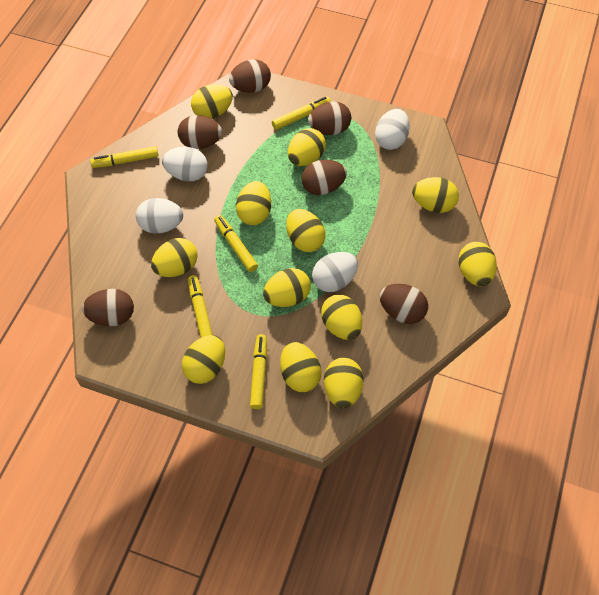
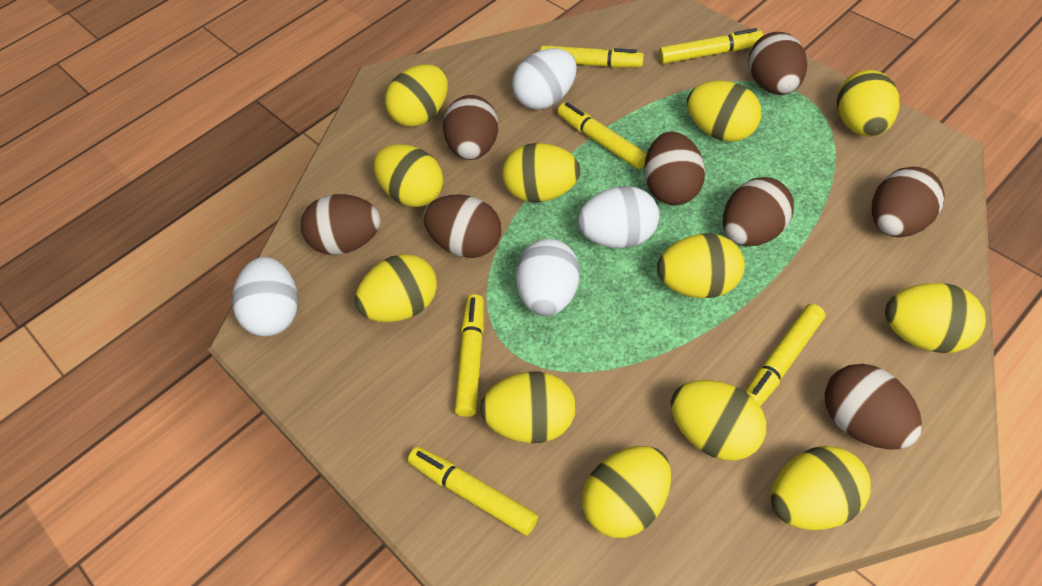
brown egg: 6 -> 8
yellow marker: 5 -> 6

